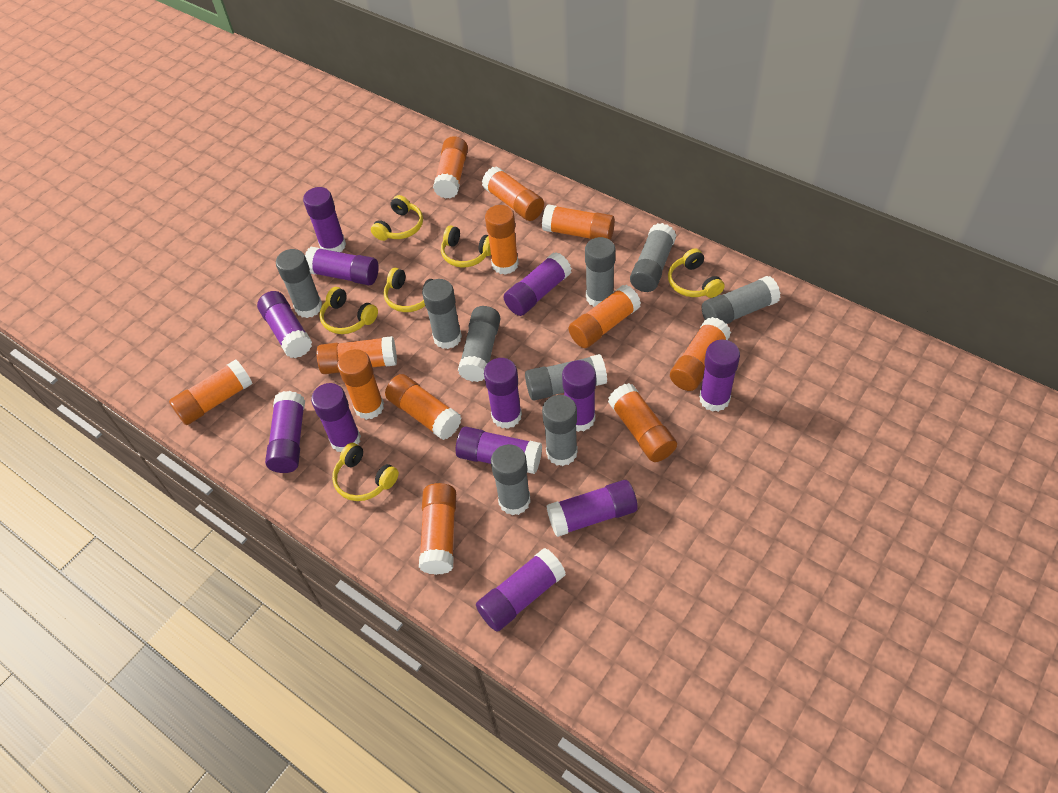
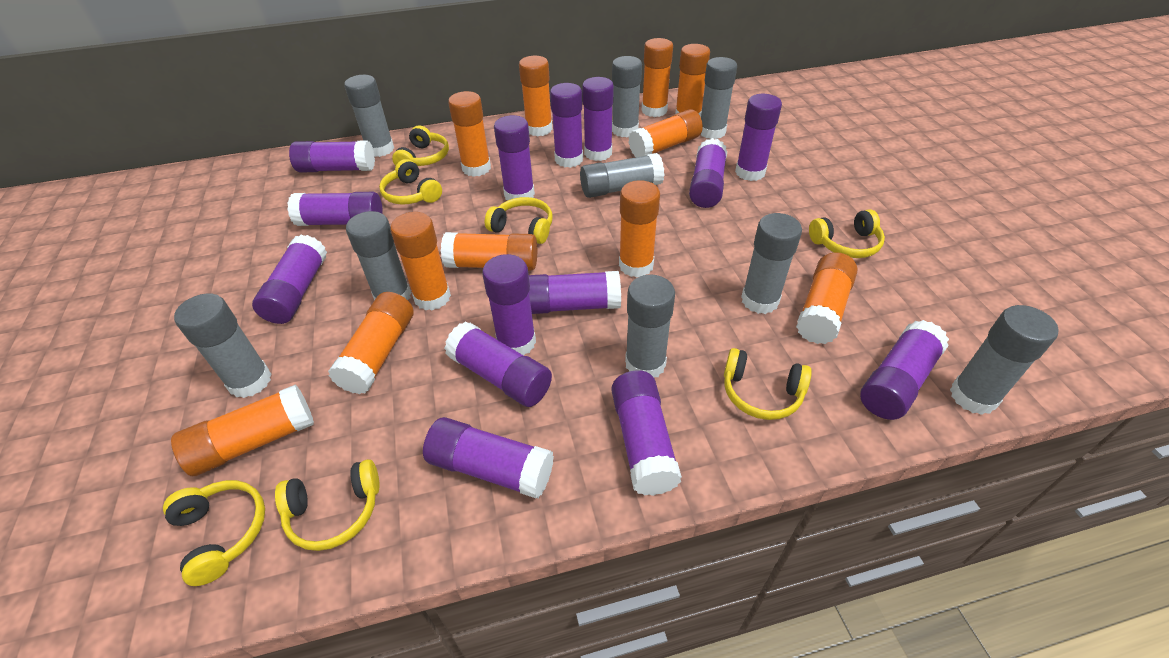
orange glue stick: 12 -> 11
purple glue stick: 12 -> 14
yellow headphones: 6 -> 7

